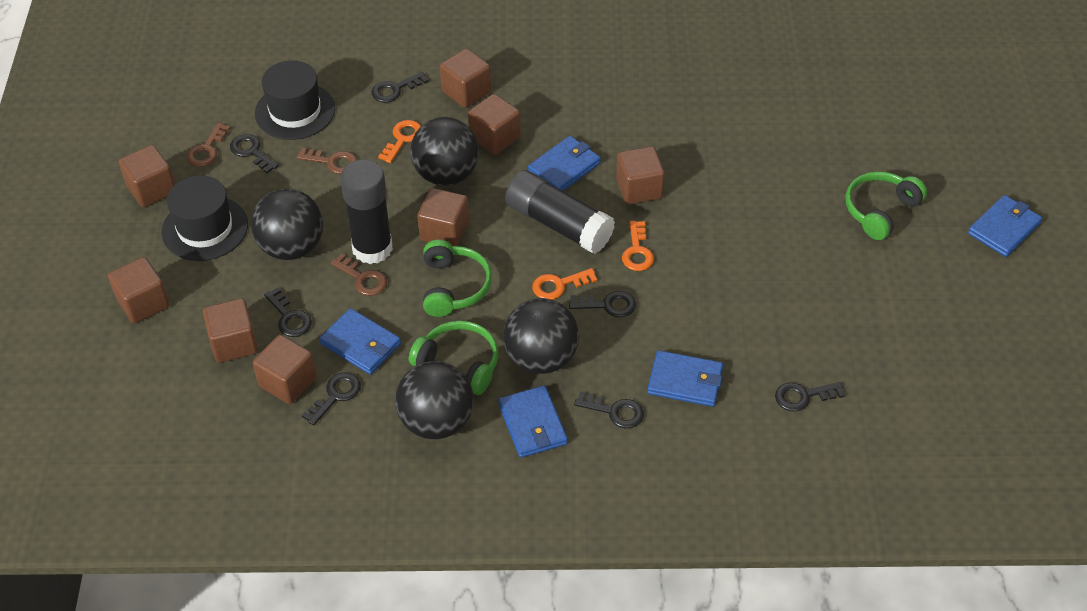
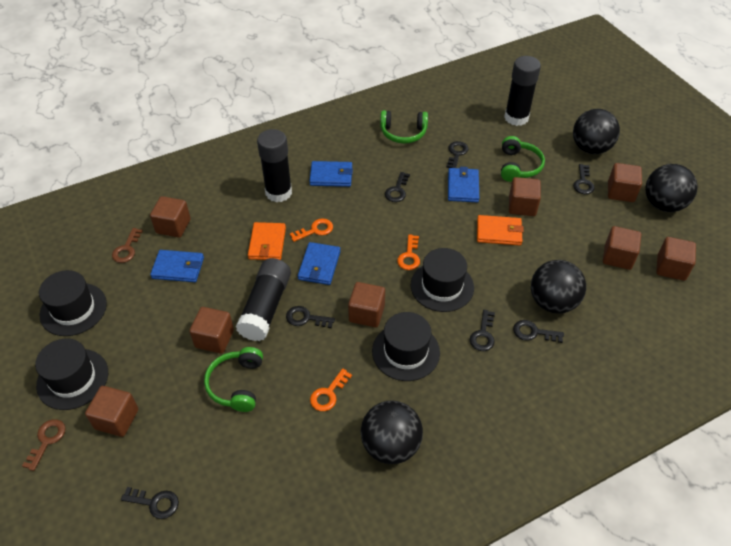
black glue stick: 2 -> 3
black hat: 2 -> 4
blue wallet: 5 -> 4
brown key: 3 -> 2
orange wallet: 0 -> 2

